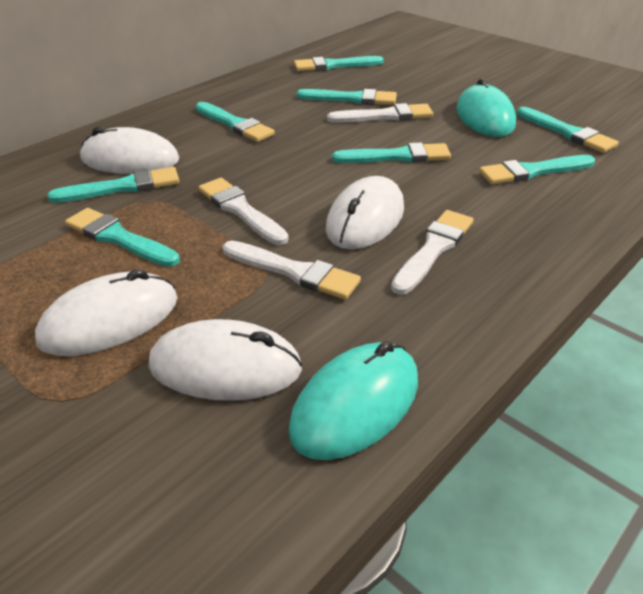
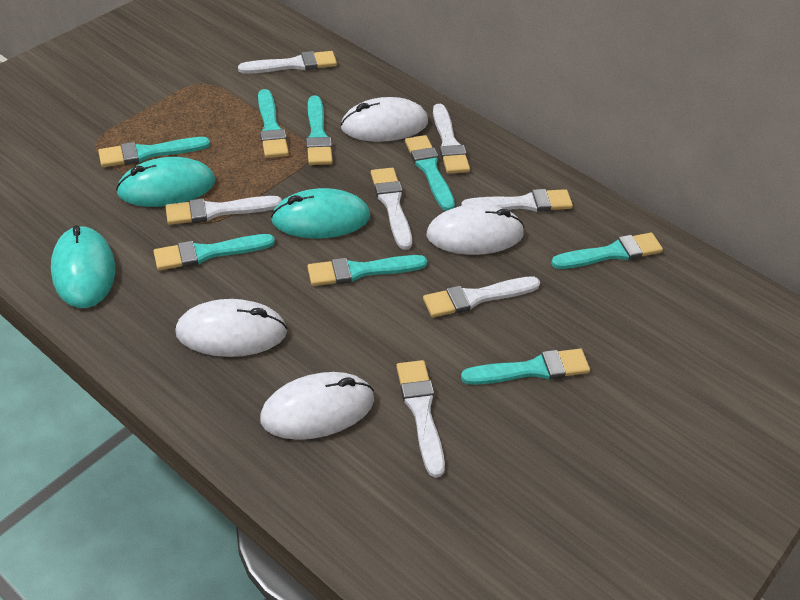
turquoise mouse: 2 -> 3
white brush: 4 -> 7

